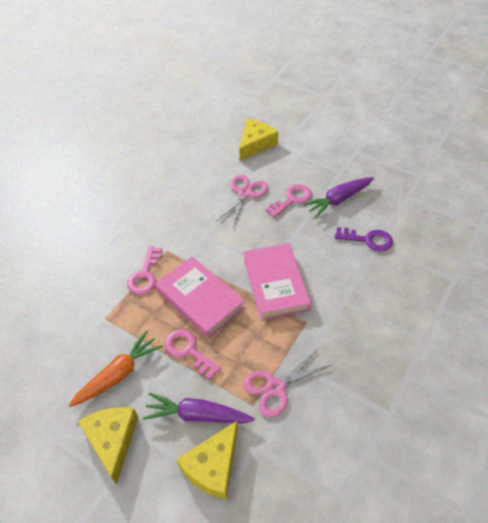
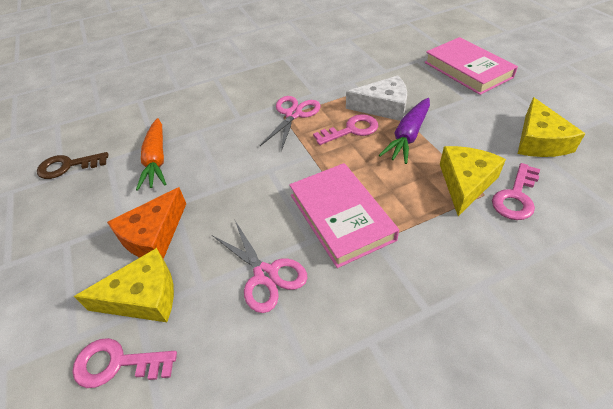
brown key: 0 -> 1
orange cheese: 0 -> 1
purple carrot: 2 -> 1
purple key: 1 -> 0
white cheese: 0 -> 1

